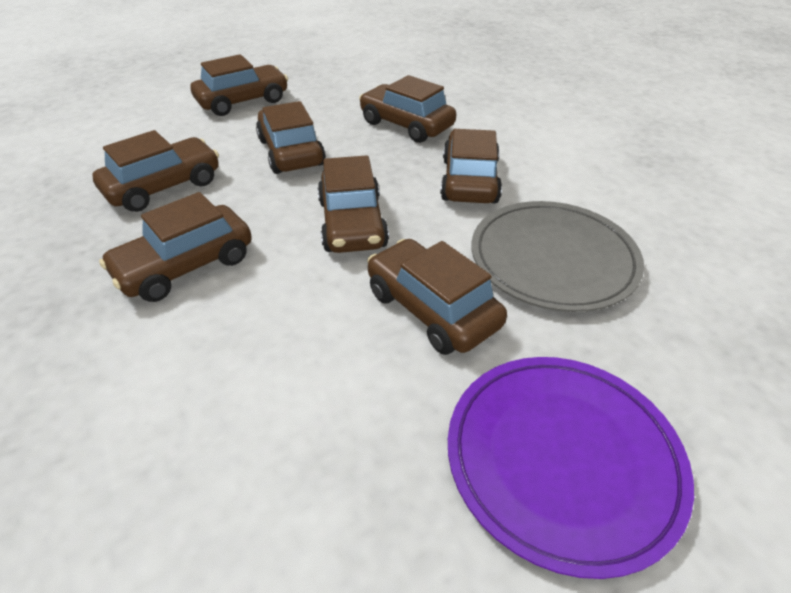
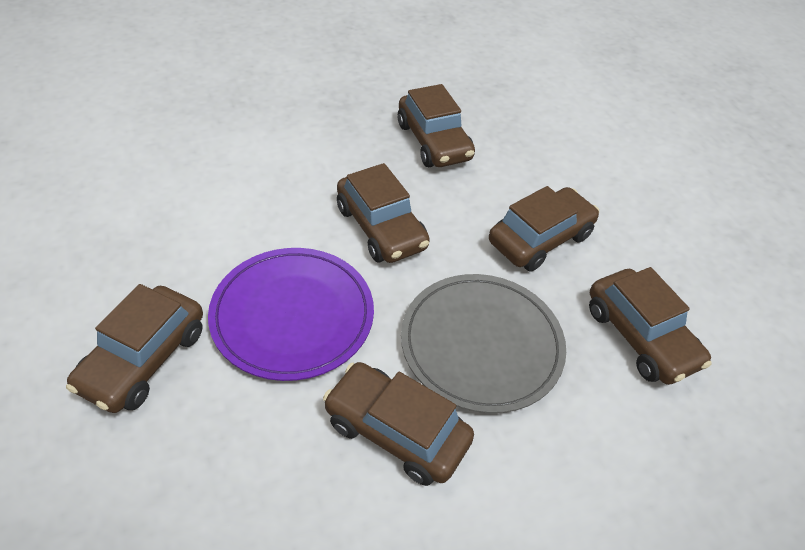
brown car: 8 -> 6

